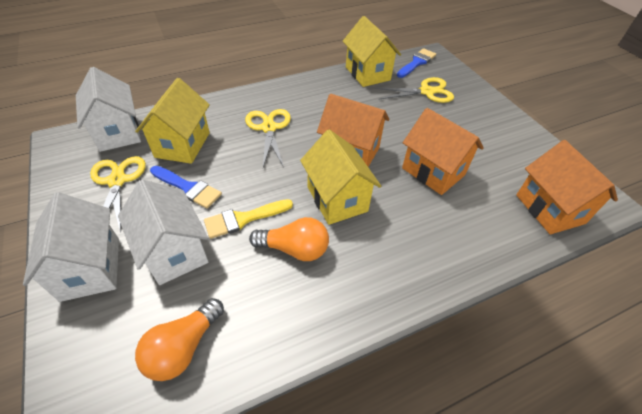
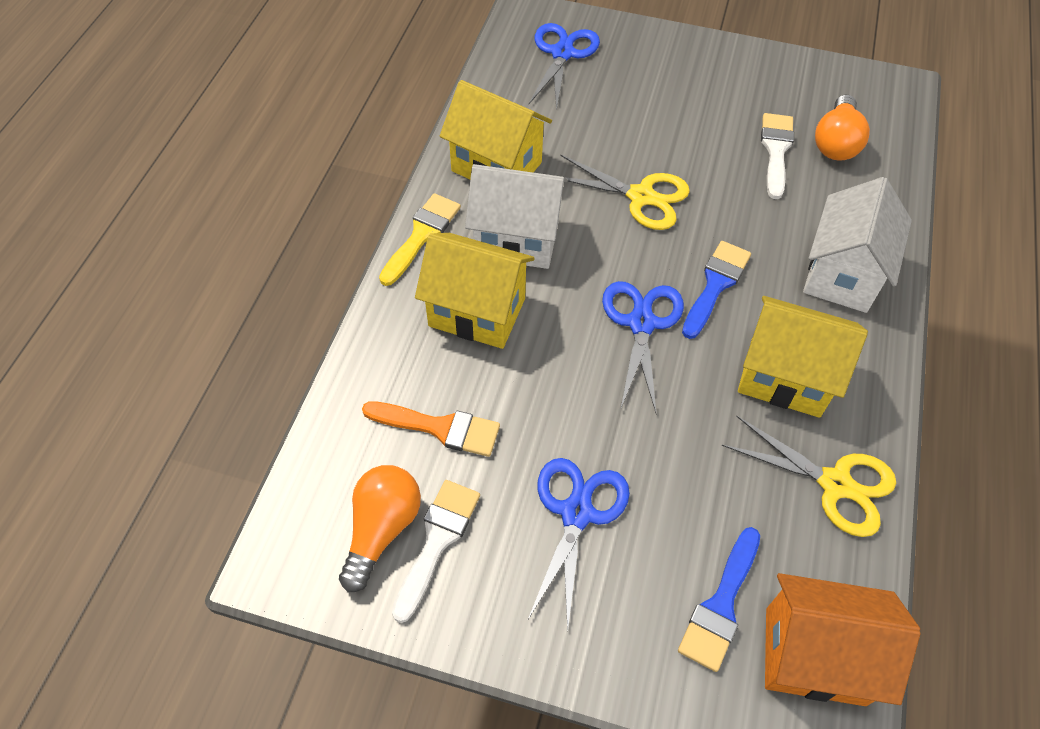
blue scissors: 0 -> 3
orange brush: 0 -> 1
orange house: 3 -> 1
white brush: 0 -> 2
white house: 3 -> 2
yellow scissors: 3 -> 2

